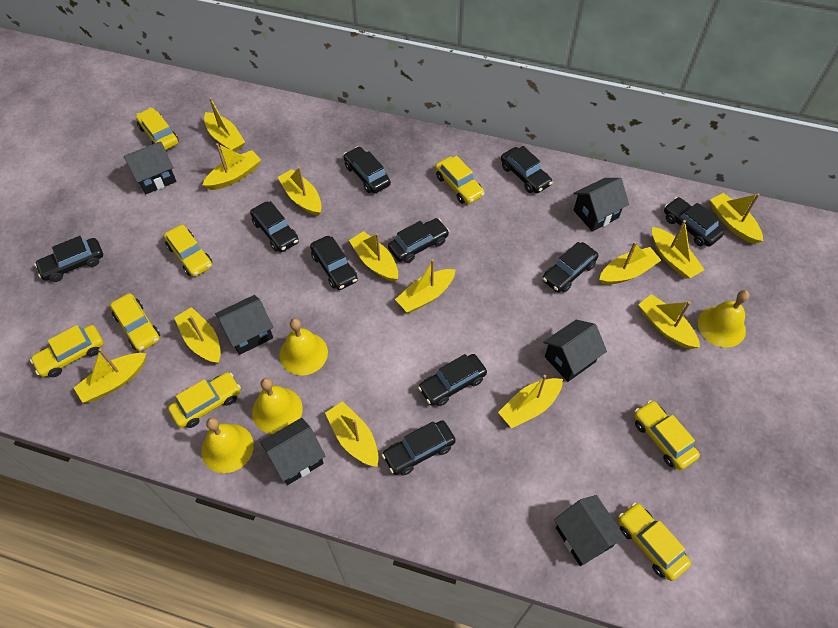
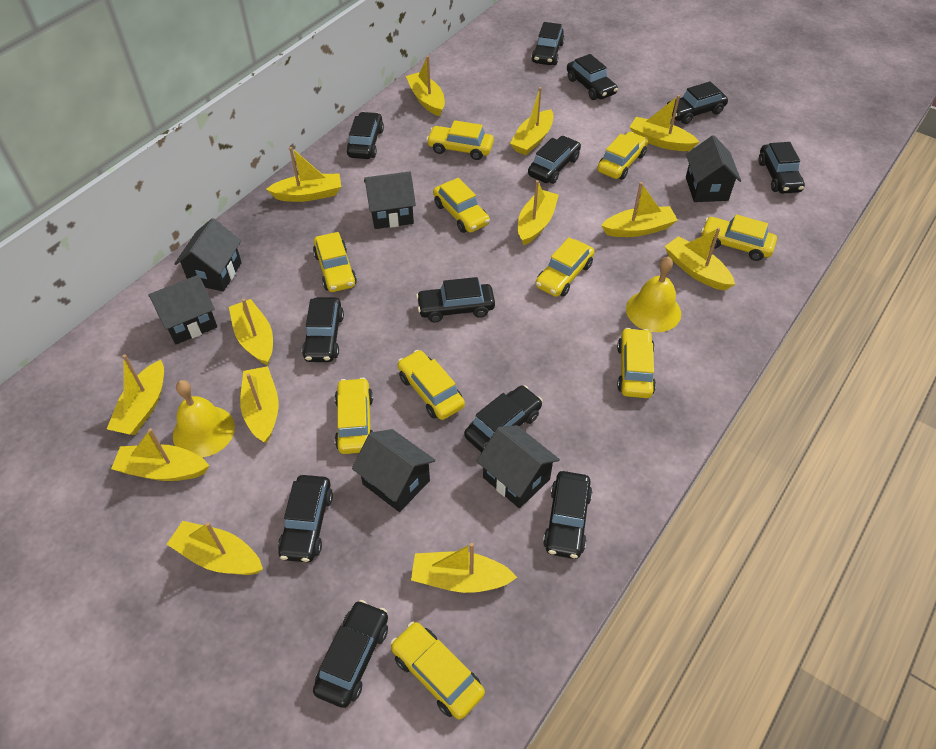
black car: 10 -> 12
yellow bell: 4 -> 2
yellow car: 8 -> 10

